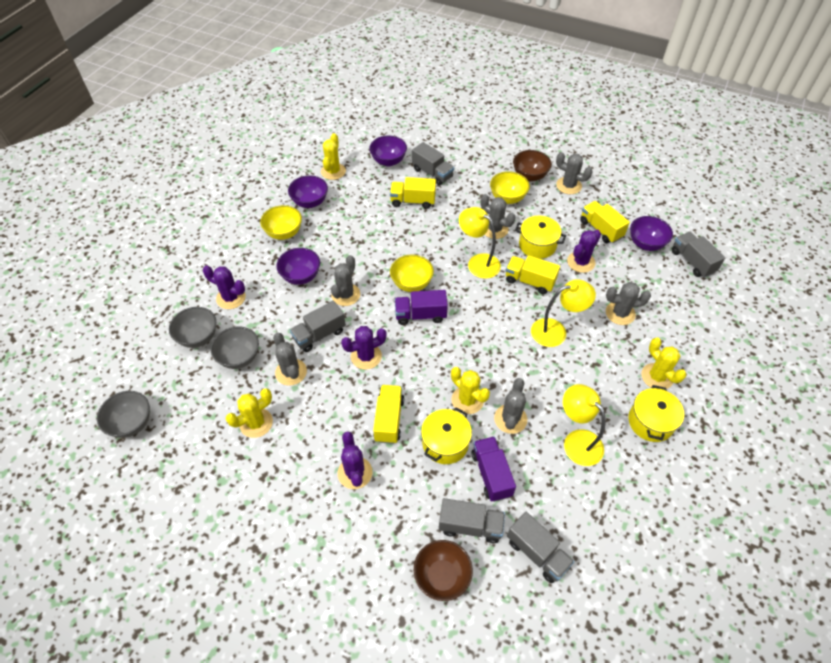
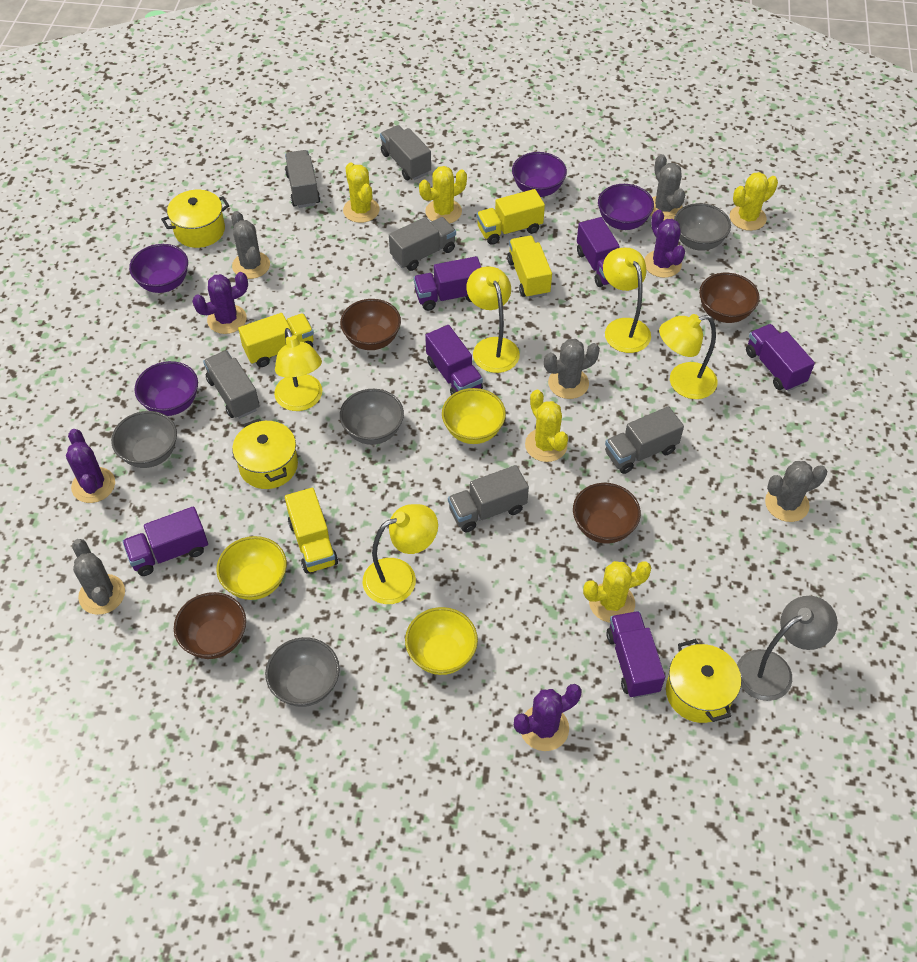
brown bowl: 2 -> 4
grey bowl: 3 -> 4
grey cactus: 6 -> 5
grey lamp: 0 -> 1
grey truck: 5 -> 6
purple truck: 2 -> 6
yellow cactus: 4 -> 5
yellow lamp: 3 -> 5

